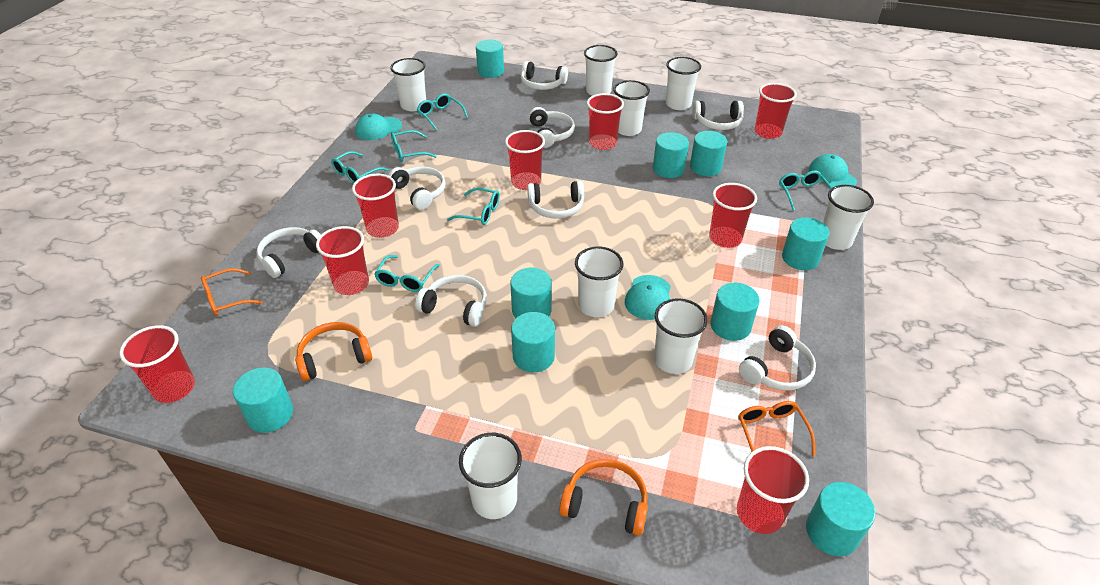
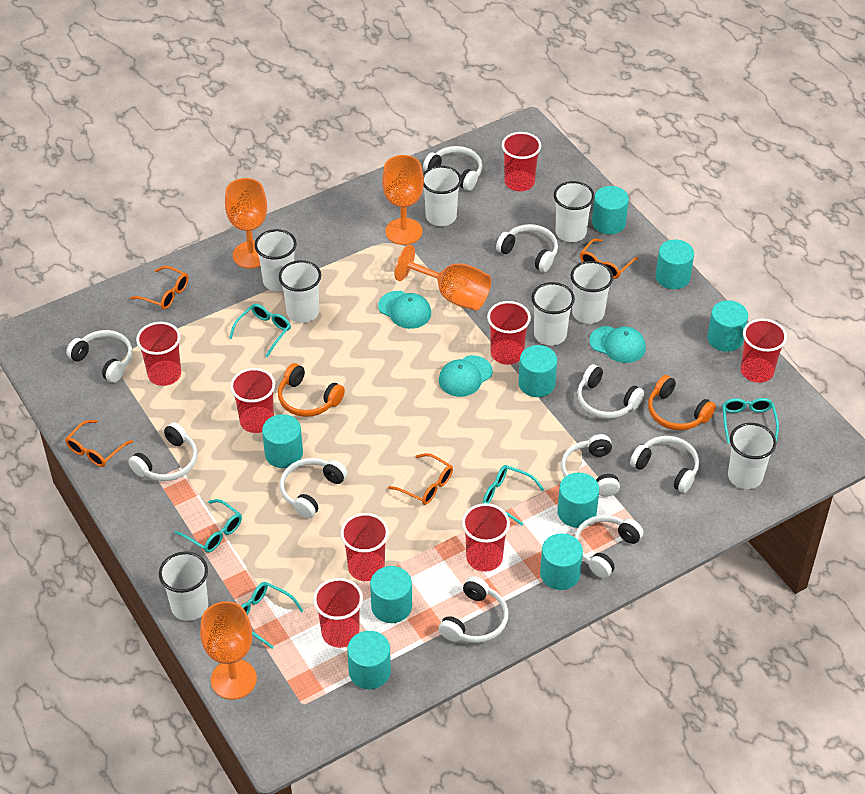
orange glasses: 2 -> 4
orange goblet: 0 -> 4
turquoise glasses: 6 -> 5
white headphones: 8 -> 10

